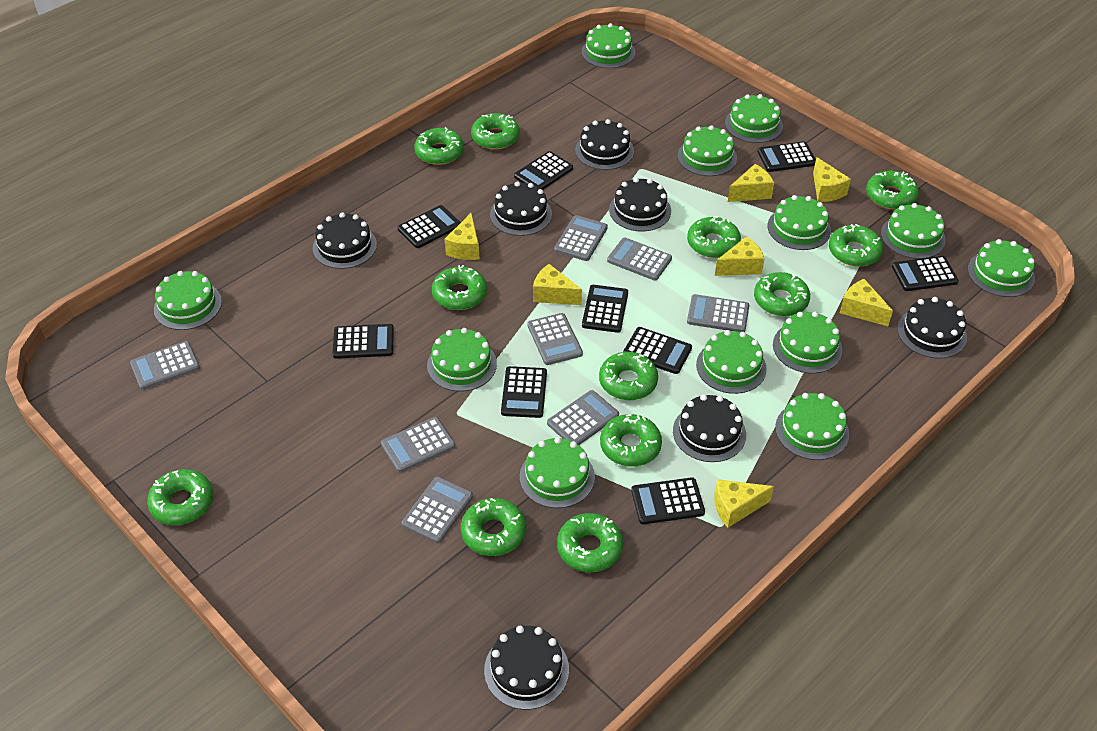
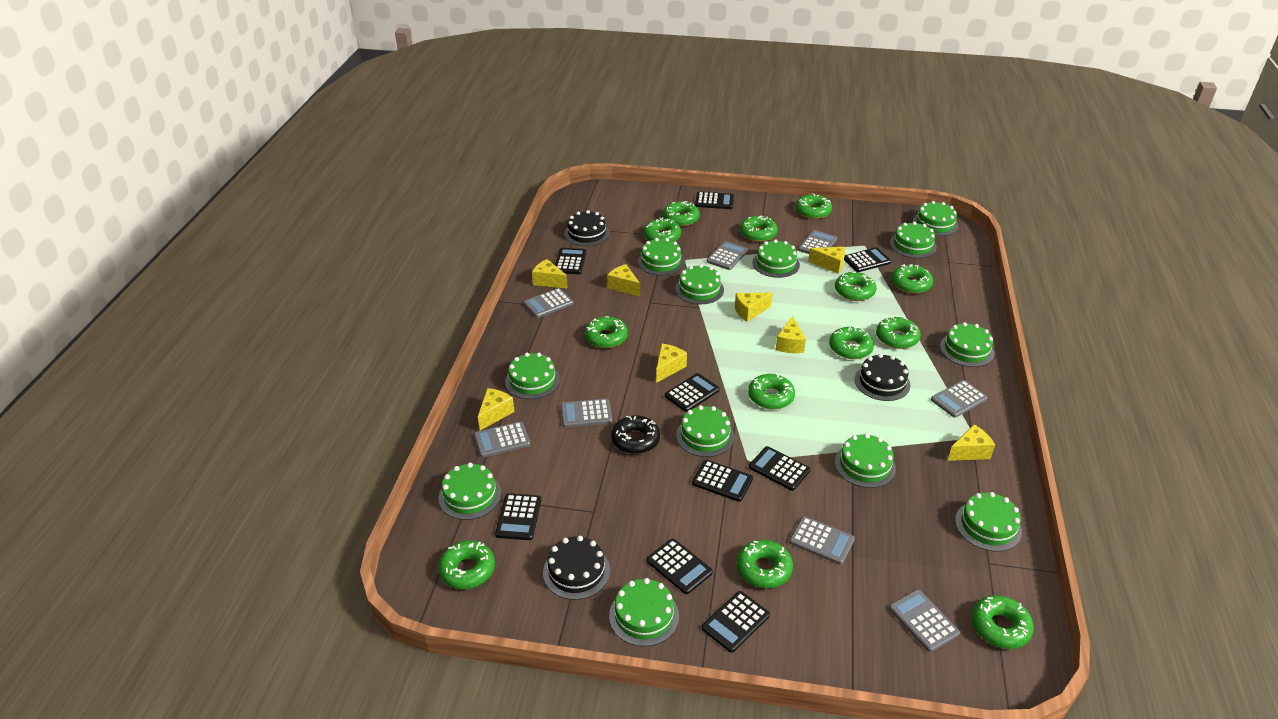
black cake: 7 -> 3
black donut: 0 -> 1
green donut: 12 -> 13
yellow cheese: 7 -> 8

